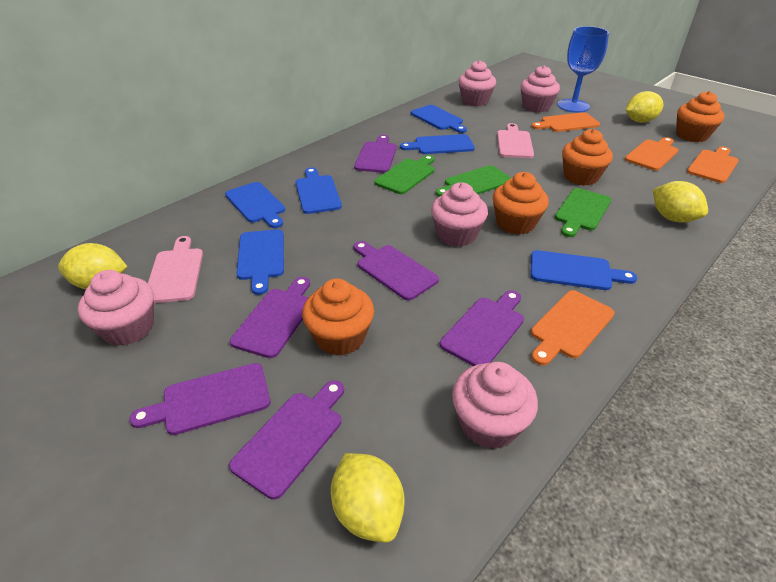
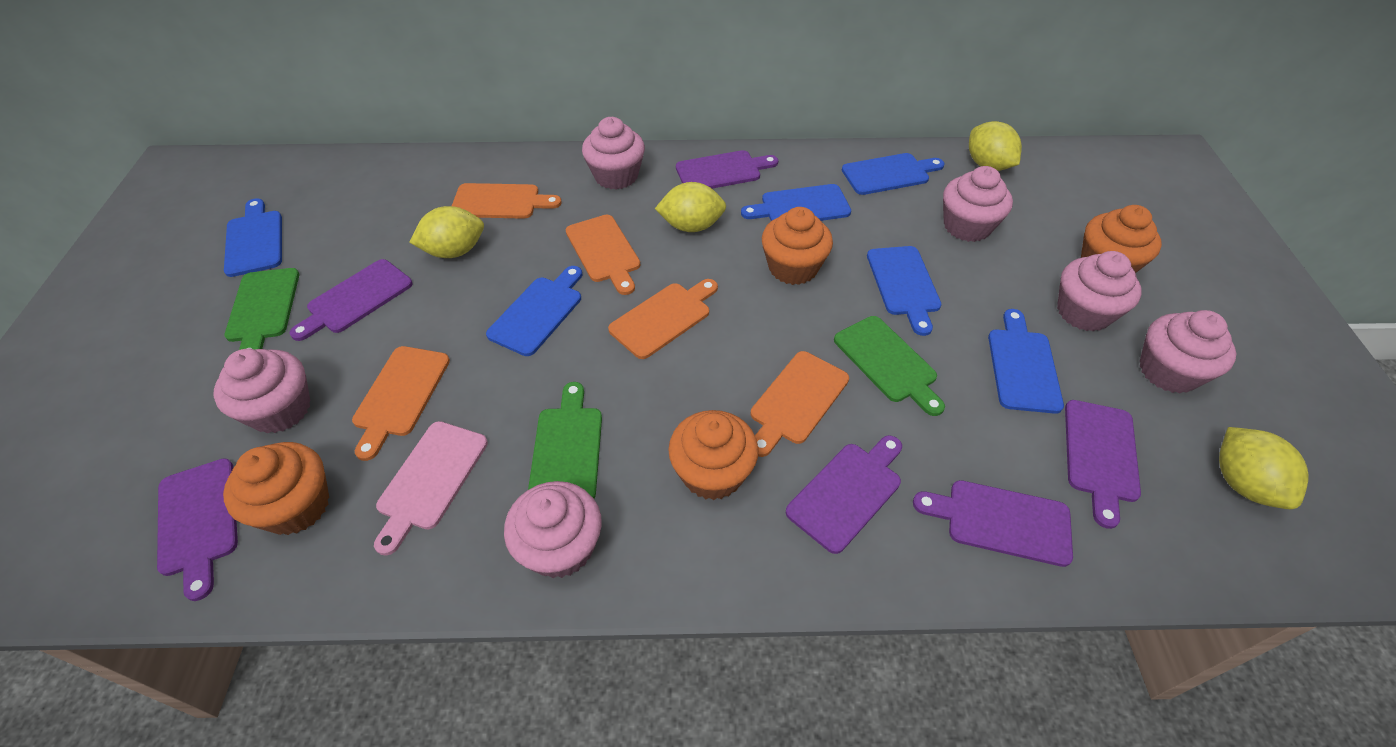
blue goblet: 1 -> 0
orange cutting board: 4 -> 5
pink cupcake: 5 -> 6
pink cutting board: 2 -> 1

